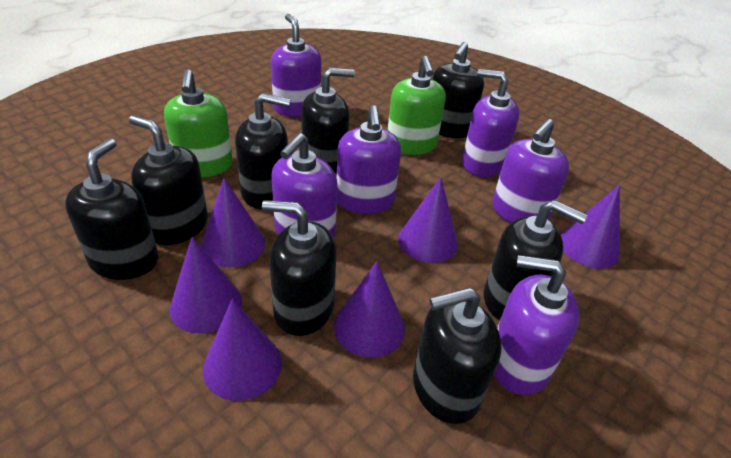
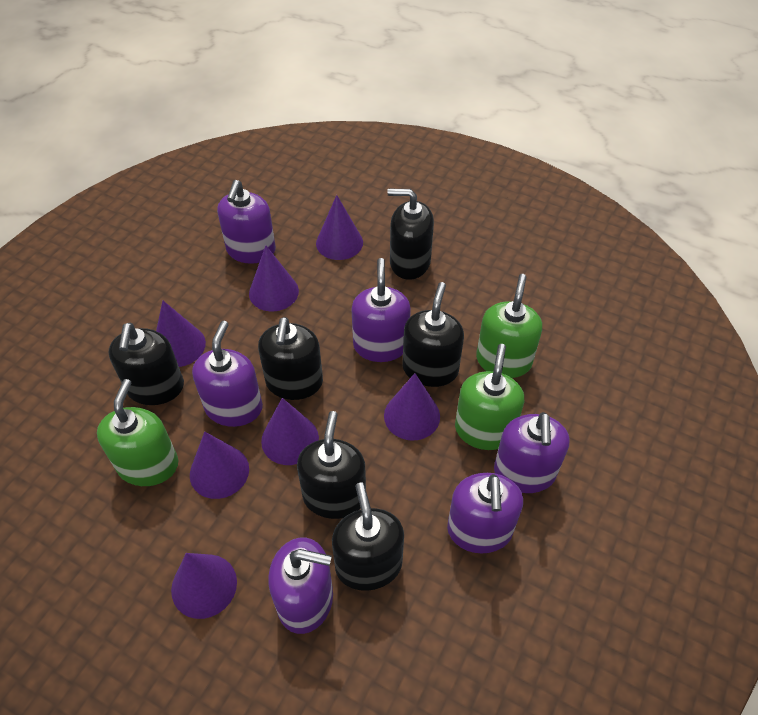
black soap dispenser: 8 -> 6
green soap dispenser: 2 -> 3
purple cone: 6 -> 7

